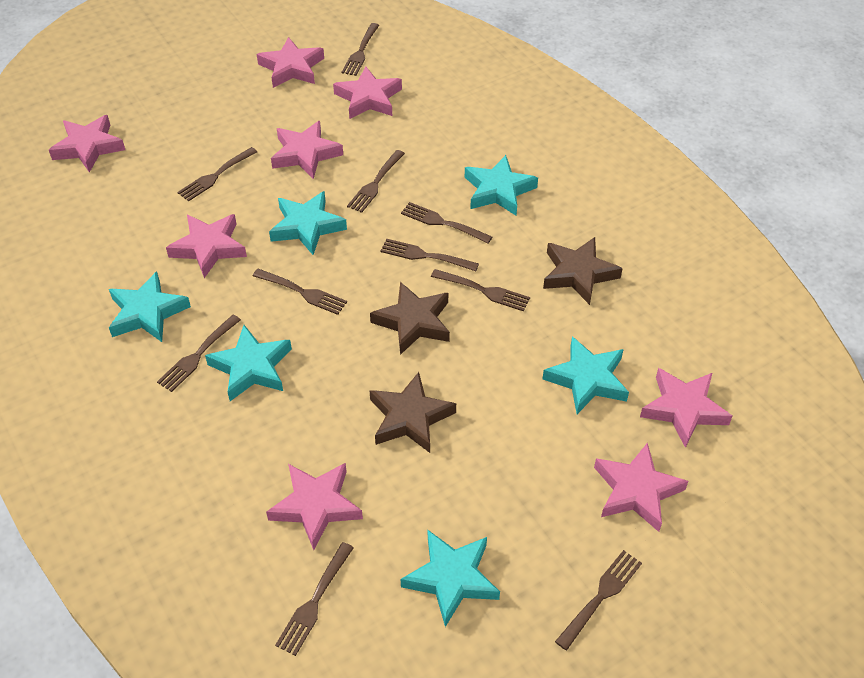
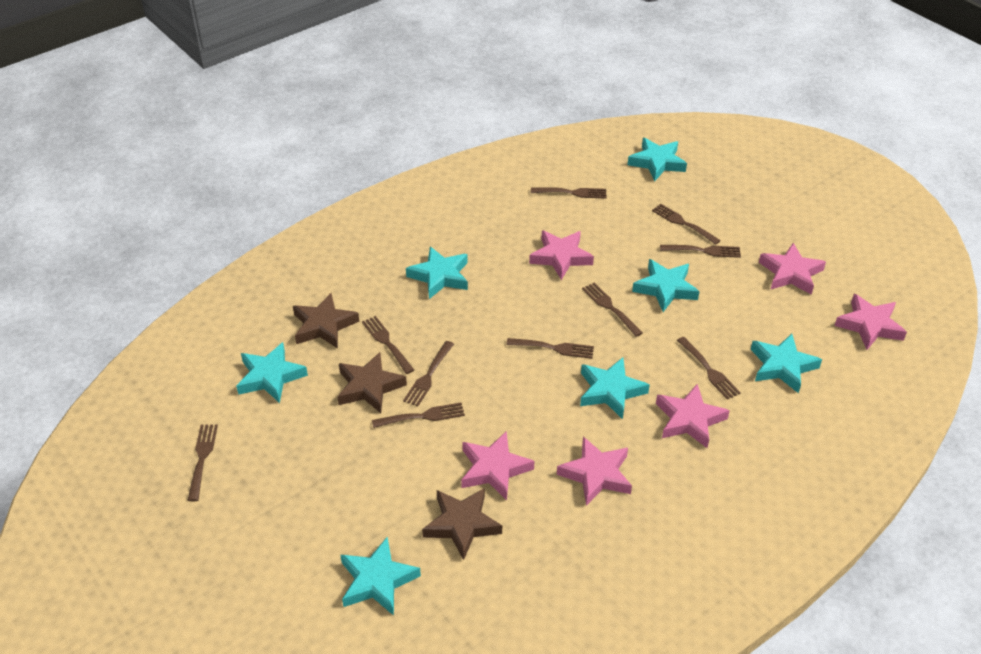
pink star: 8 -> 6
turquoise star: 6 -> 7

